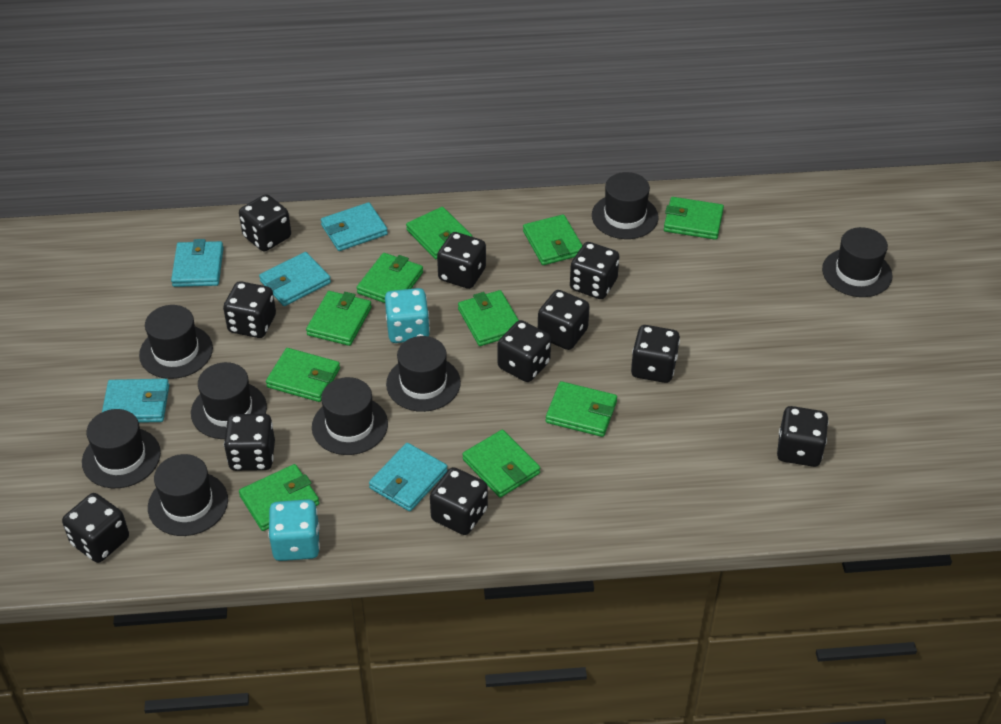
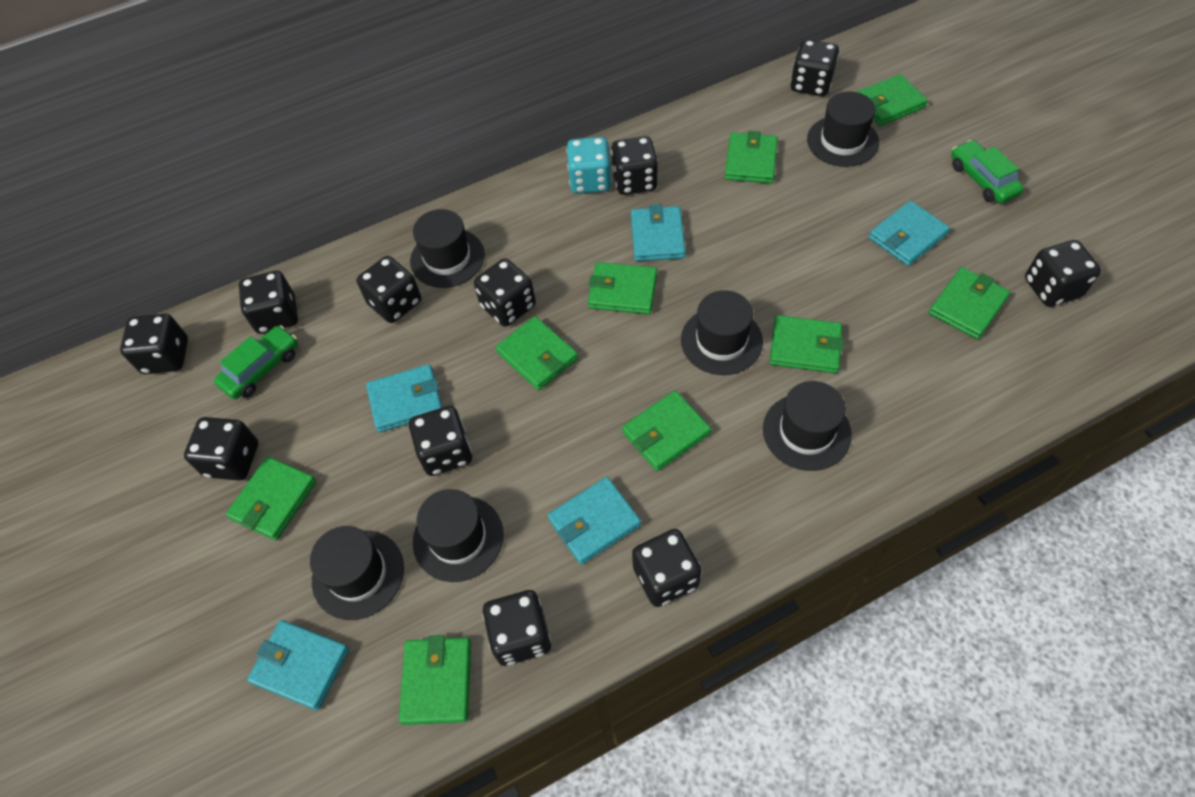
black hat: 8 -> 6
green car: 0 -> 2
green wallet: 10 -> 9
turquoise dice: 2 -> 1

